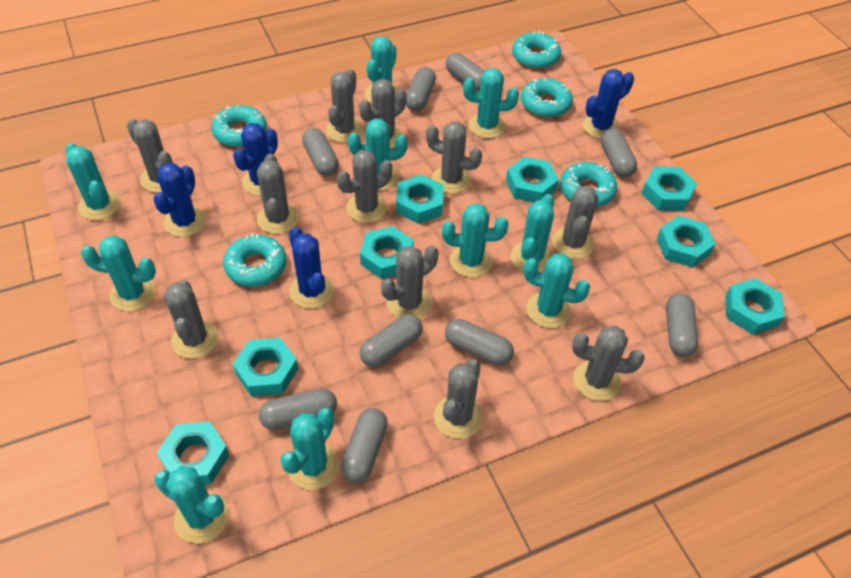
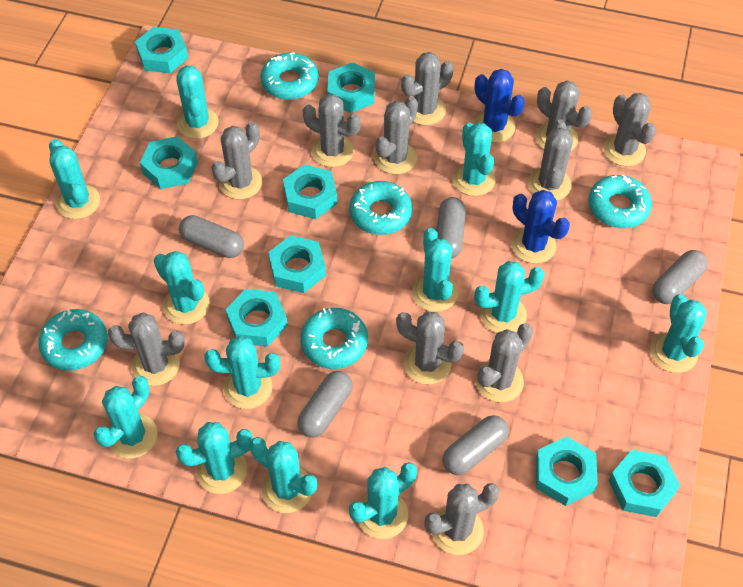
blue cactus: 4 -> 2
grey capsule: 9 -> 5
turquoise cactus: 10 -> 12

